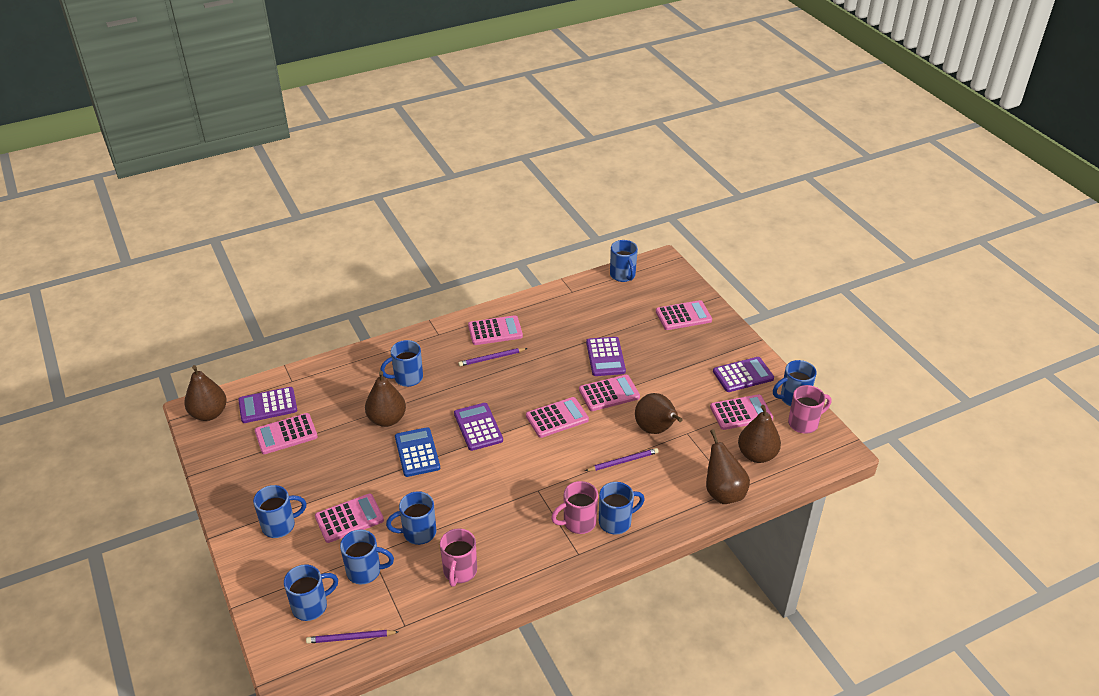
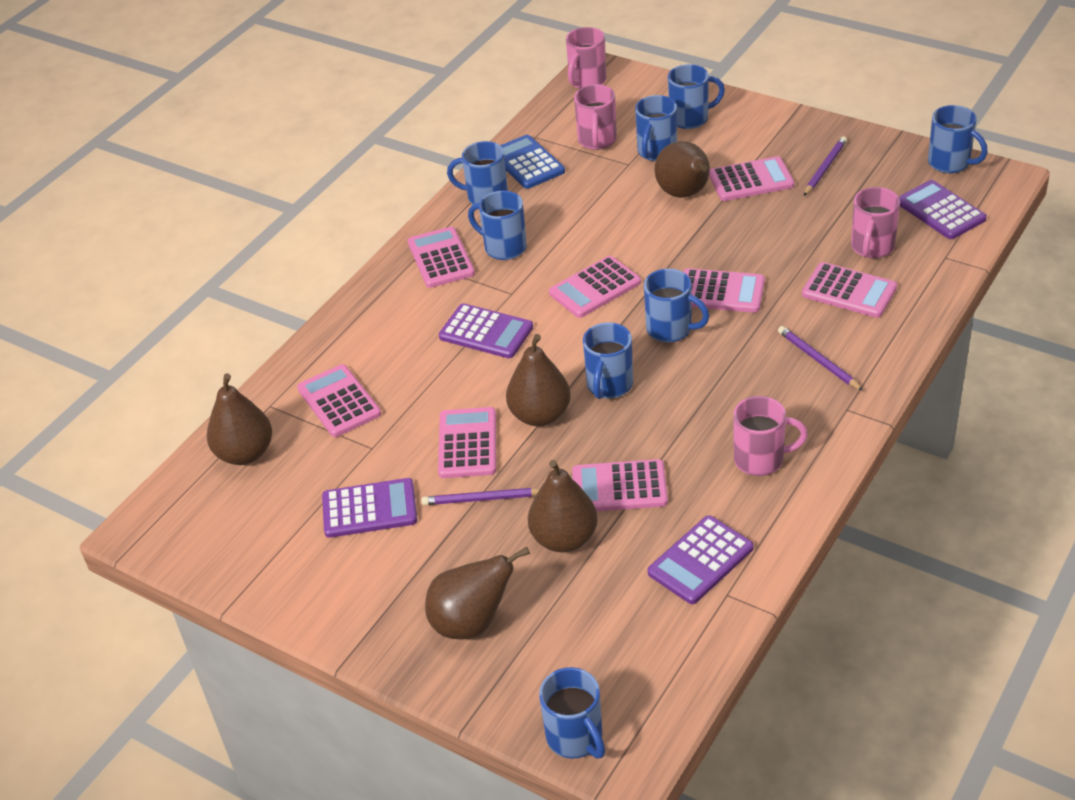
pink calculator: 7 -> 8
pink mug: 3 -> 4

